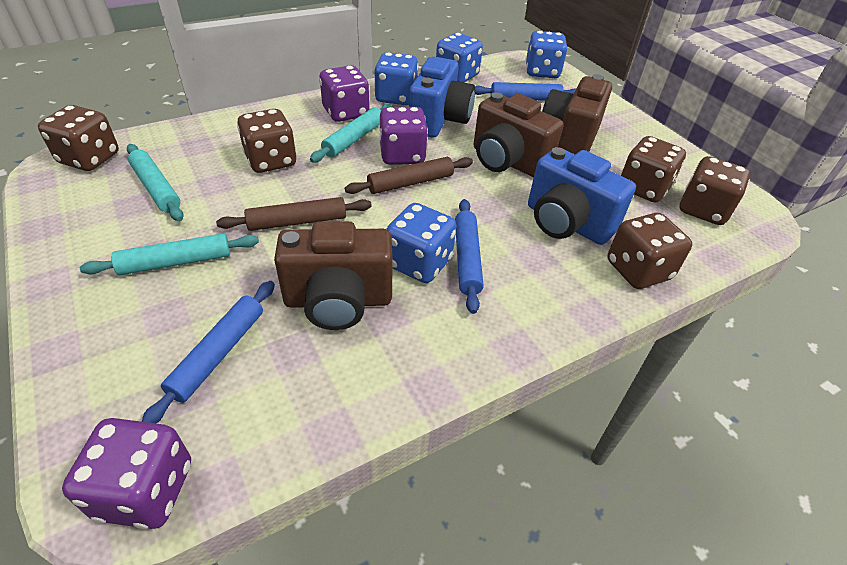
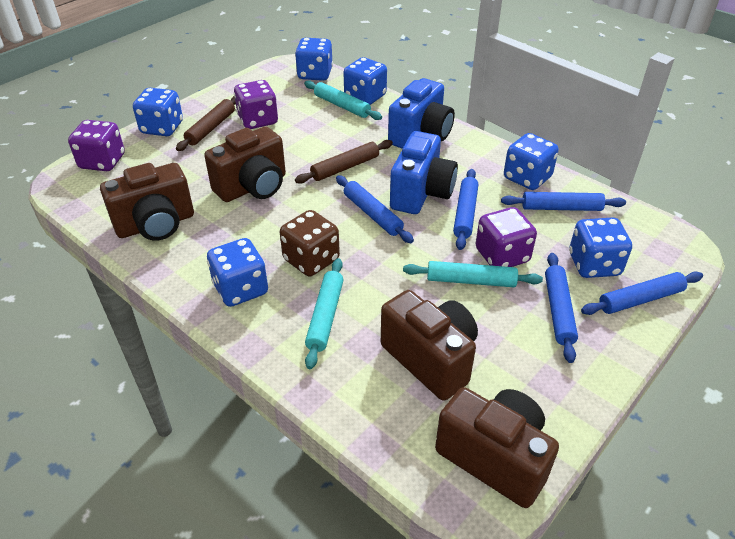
blue dice: 4 -> 6
blue rolling pin: 3 -> 5
brown camera: 3 -> 4
brown dice: 5 -> 1

